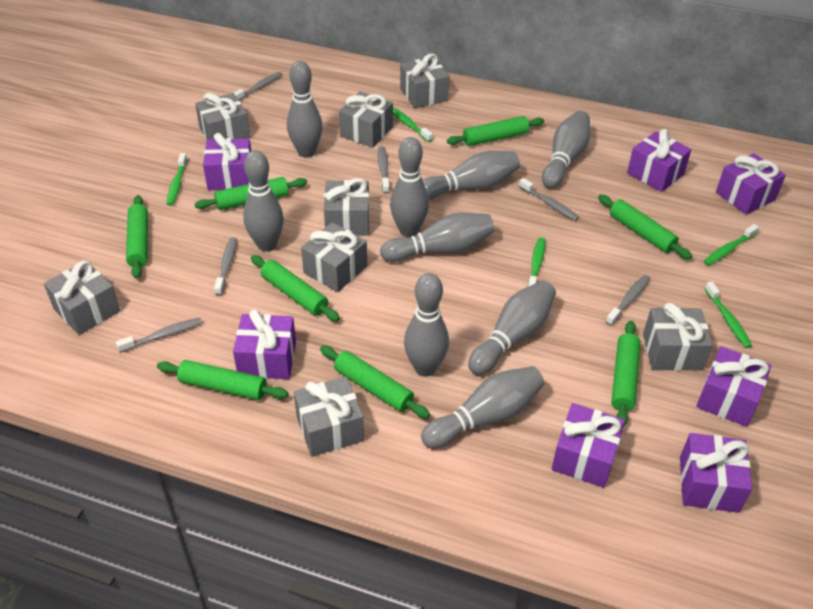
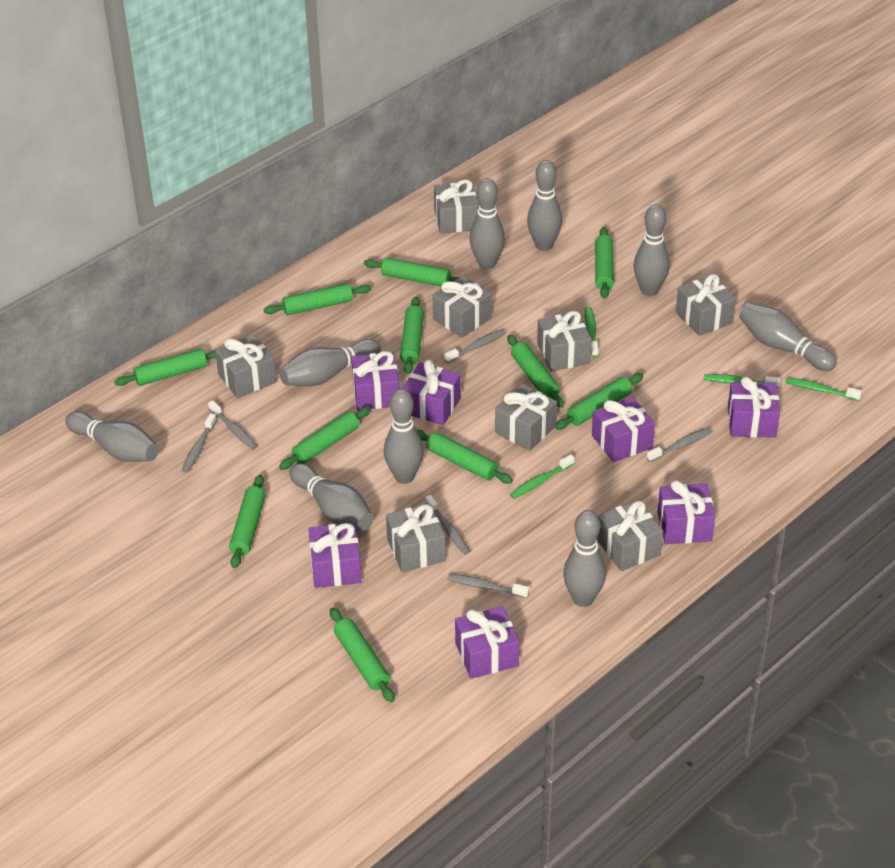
green rolling pin: 8 -> 11
green toothbrush: 5 -> 4

